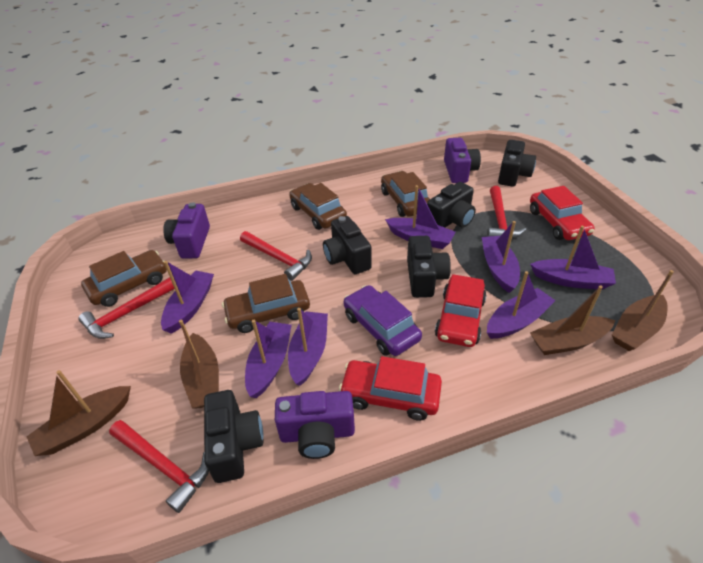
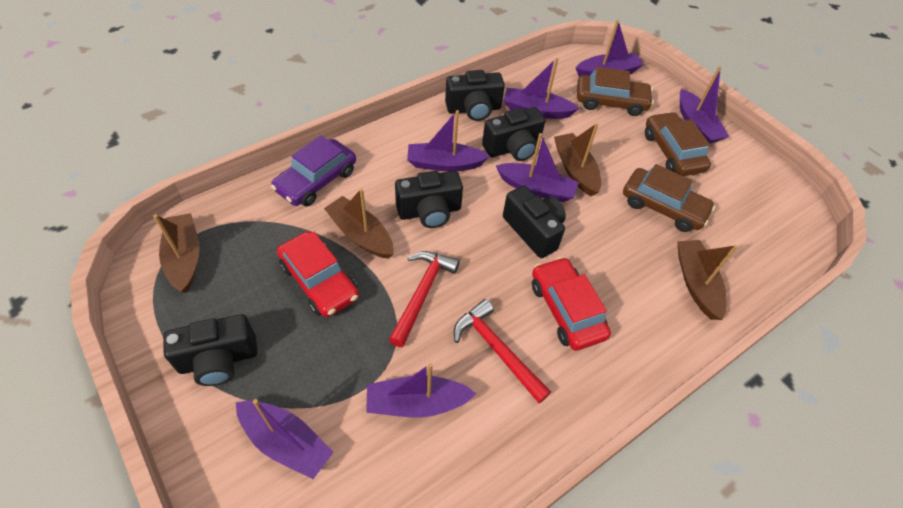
brown car: 4 -> 3
purple camera: 3 -> 0
red car: 3 -> 2
red hammer: 4 -> 2

